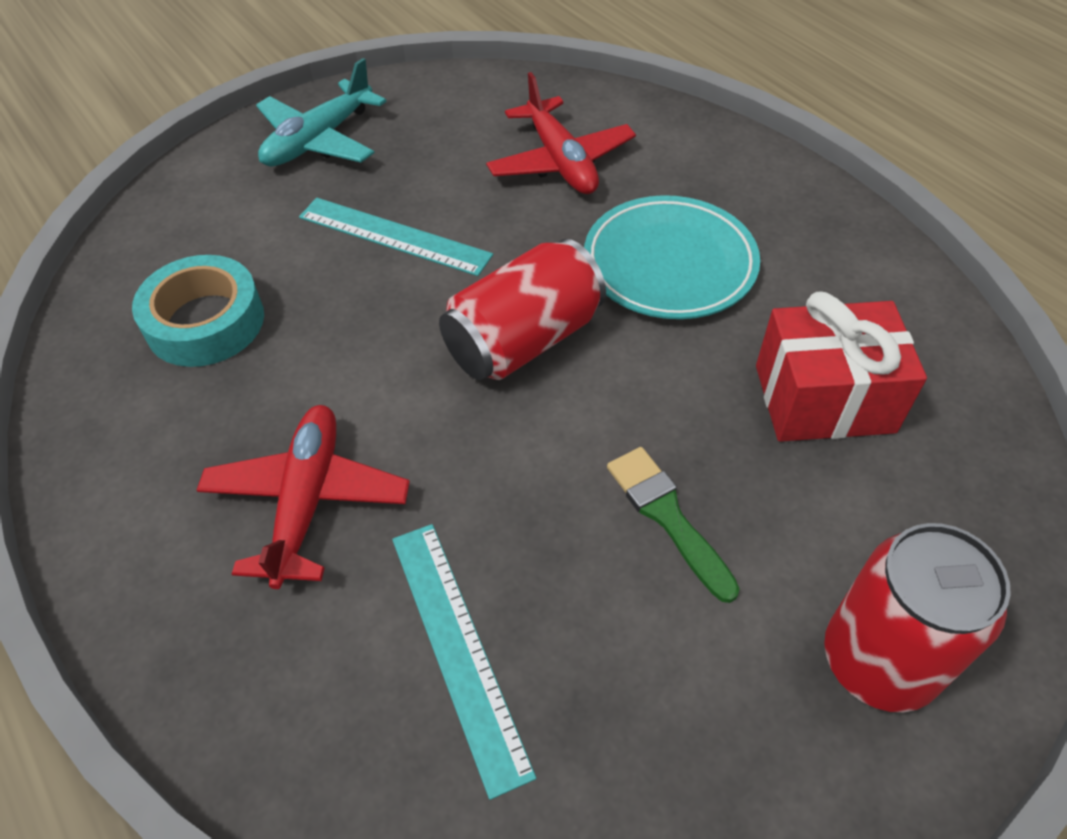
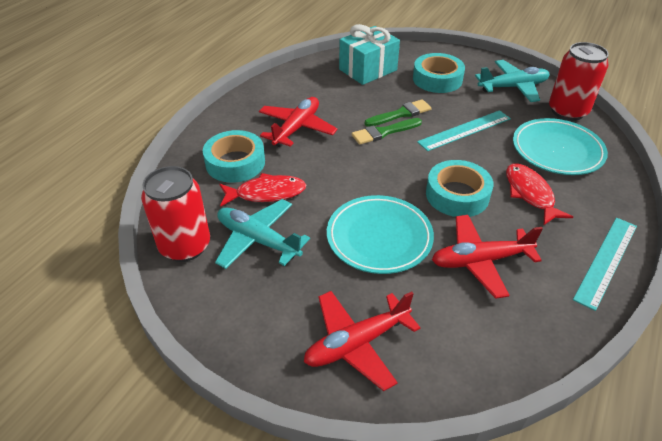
green brush: 1 -> 2
red fish: 0 -> 2
red gift: 1 -> 0
red plane: 2 -> 3
turquoise gift: 0 -> 1
turquoise plane: 1 -> 2
turquoise plate: 1 -> 2
turquoise tape: 1 -> 3

